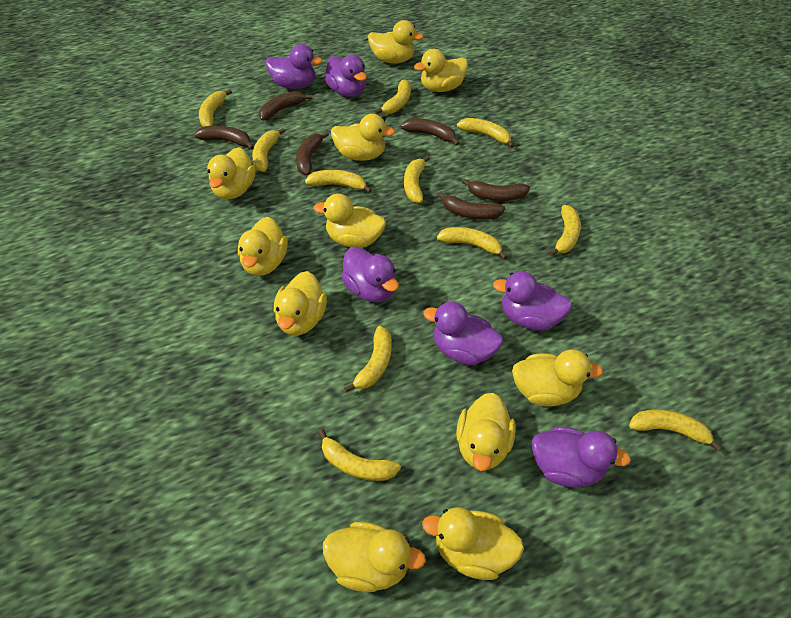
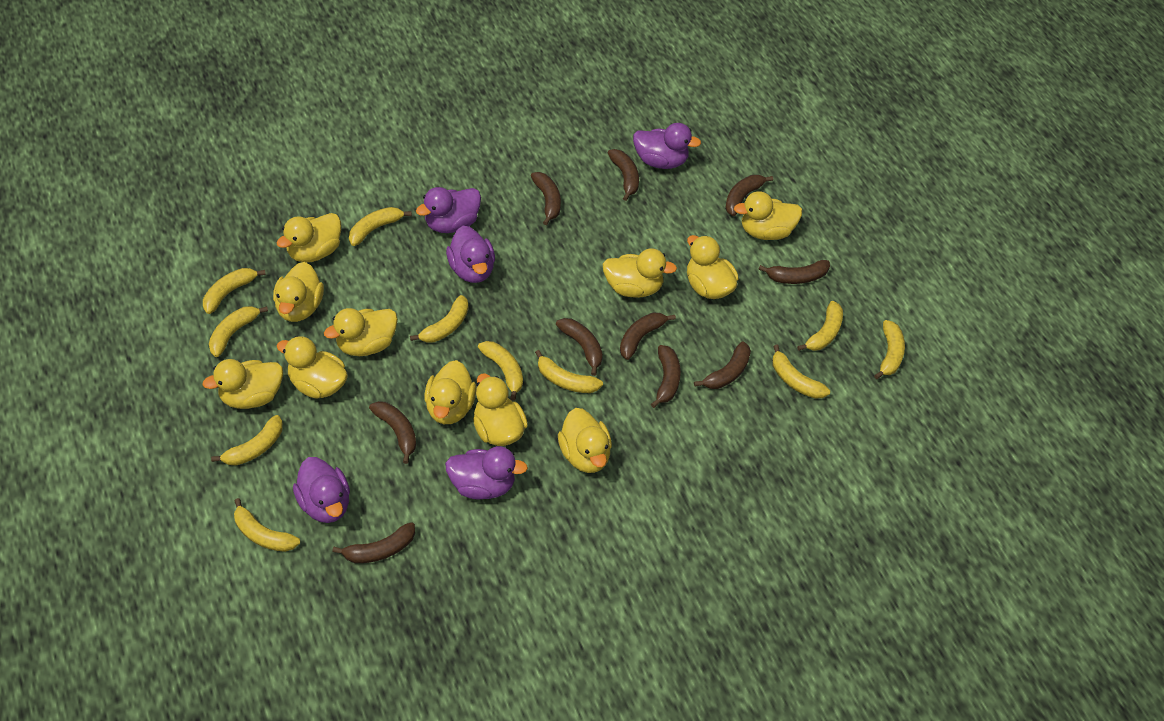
brown banana: 6 -> 10
purple duck: 6 -> 5

